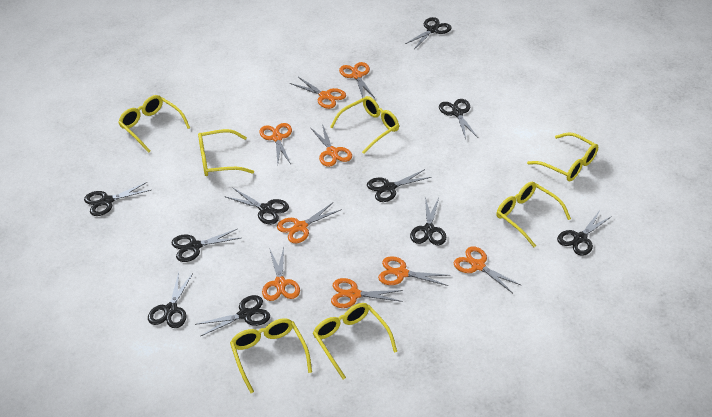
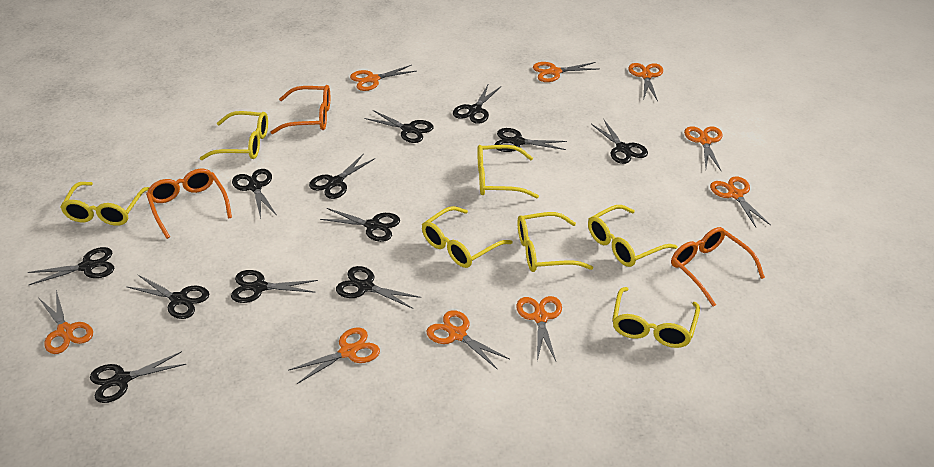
black scissors: 10 -> 12
orange glasses: 0 -> 3

